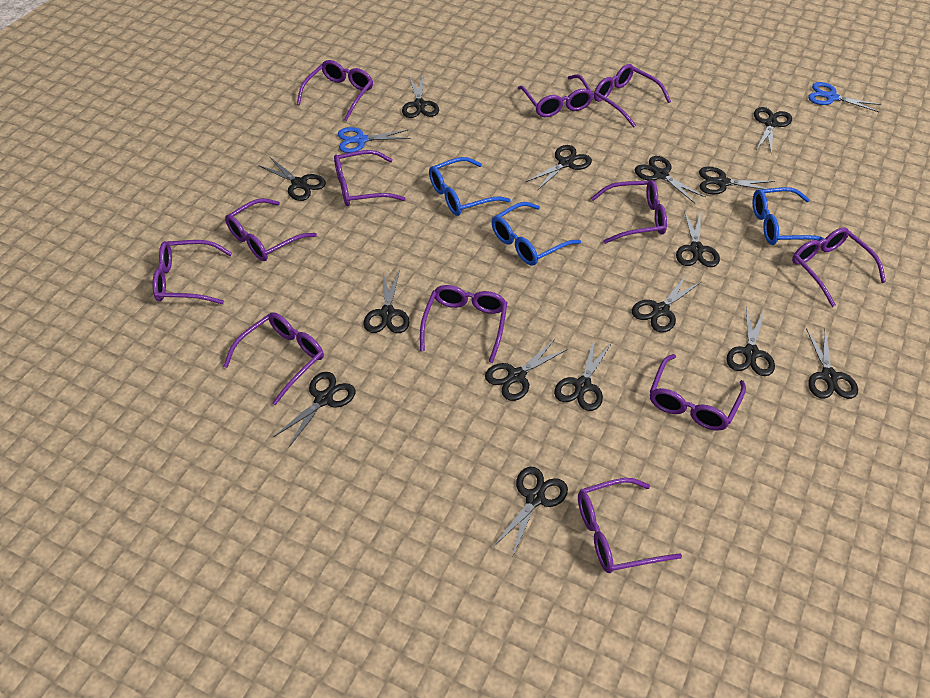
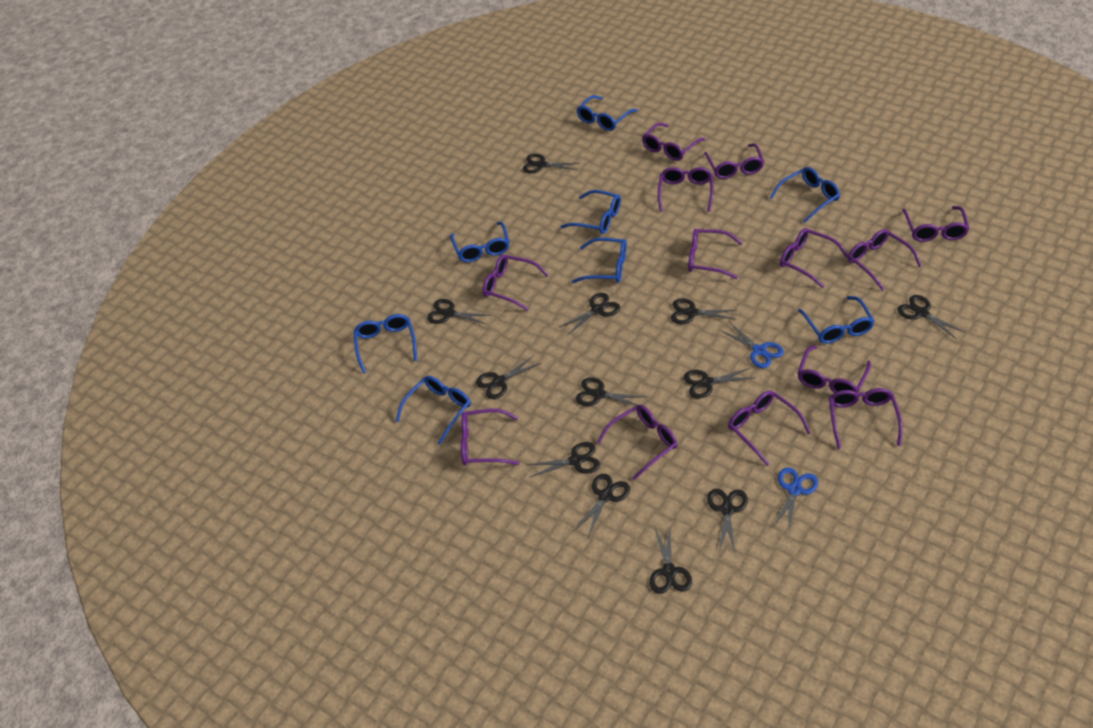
black scissors: 15 -> 12
blue glasses: 3 -> 8
purple glasses: 12 -> 13

